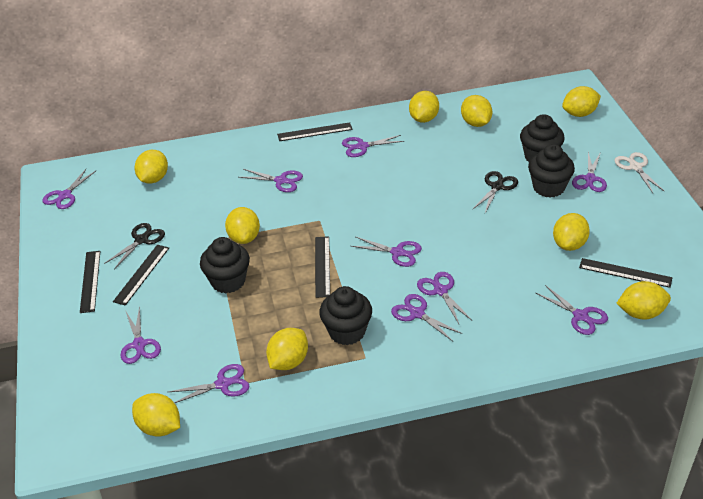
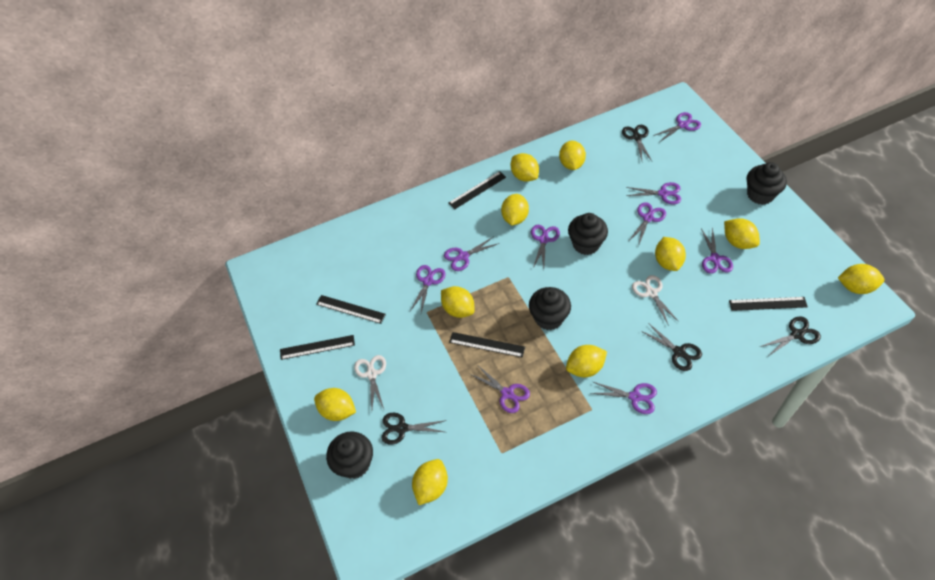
black scissors: 2 -> 4
purple scissors: 10 -> 9
white scissors: 1 -> 2
yellow lemon: 9 -> 10

